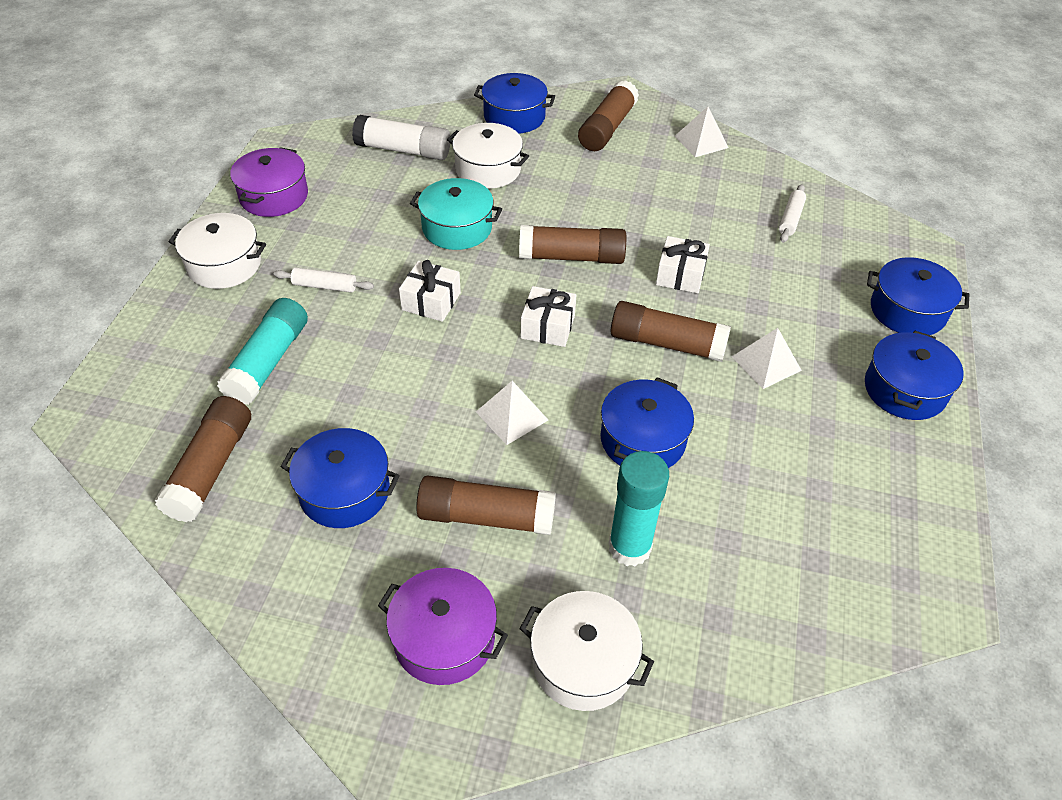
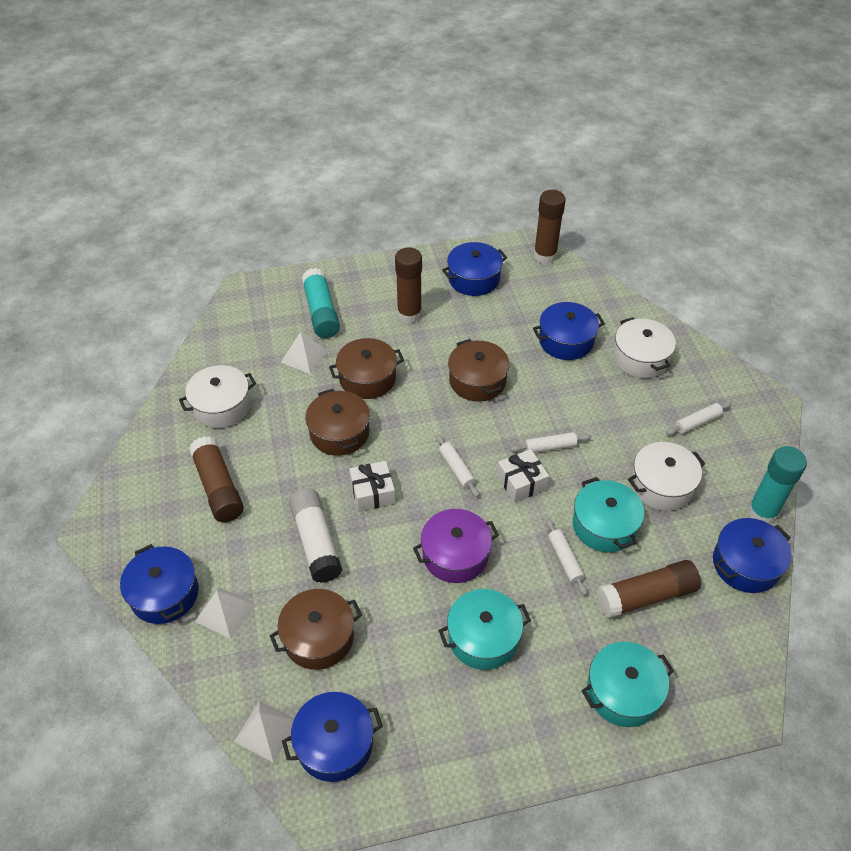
brown glue stick: 5 -> 4
brown pot: 0 -> 4
purple pot: 2 -> 1
turquoise pot: 1 -> 3
white gift: 3 -> 2
white rolling pin: 2 -> 4

